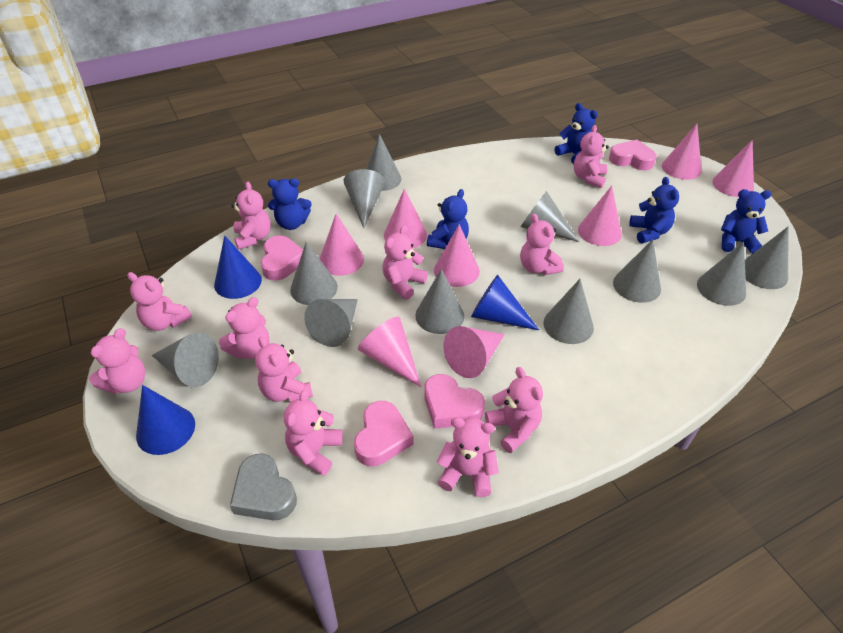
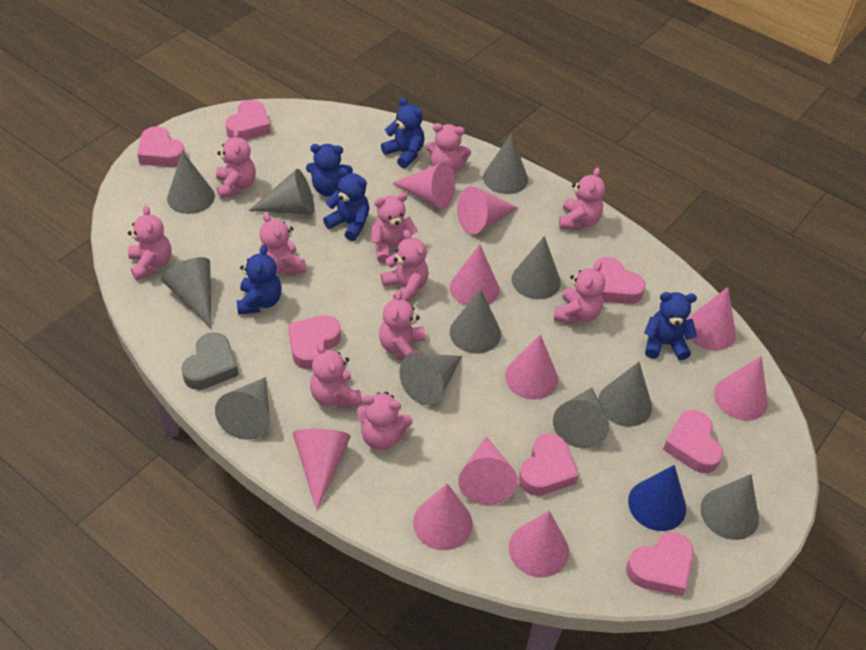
blue cone: 3 -> 1
pink cone: 8 -> 10
pink heart: 4 -> 7

